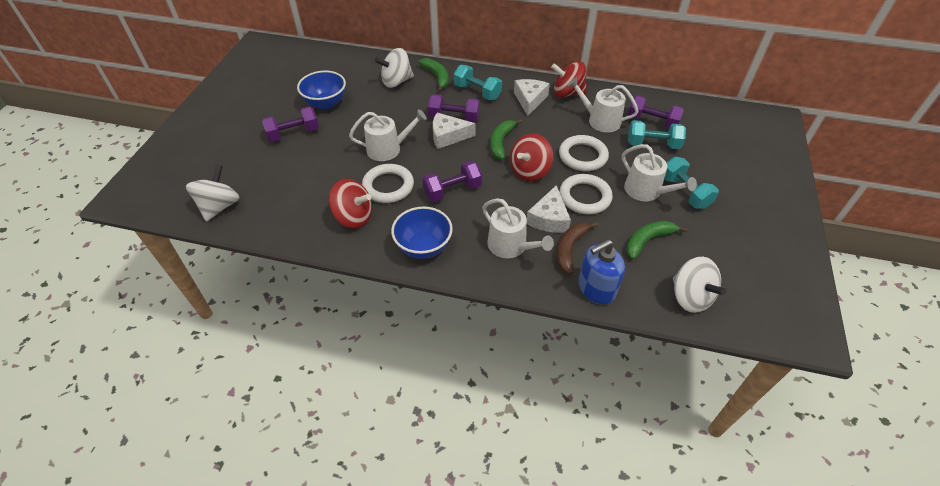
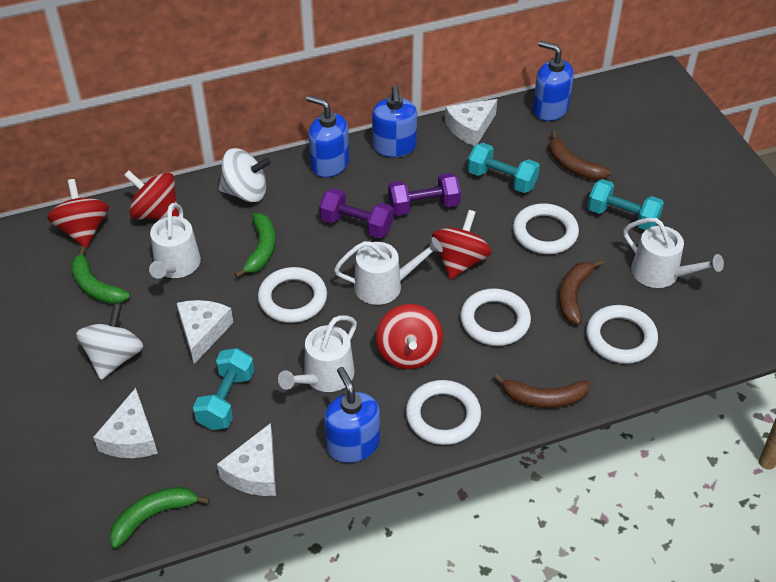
blue bowl: 2 -> 0
blue soap dispenser: 1 -> 4
brown banana: 1 -> 3
purple dumbbell: 4 -> 2
red spinning top: 3 -> 4
white cheese: 3 -> 4
white ring: 3 -> 5
white spinning top: 3 -> 2

